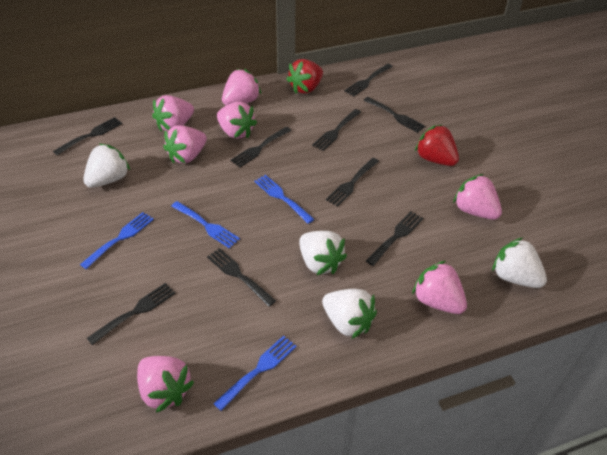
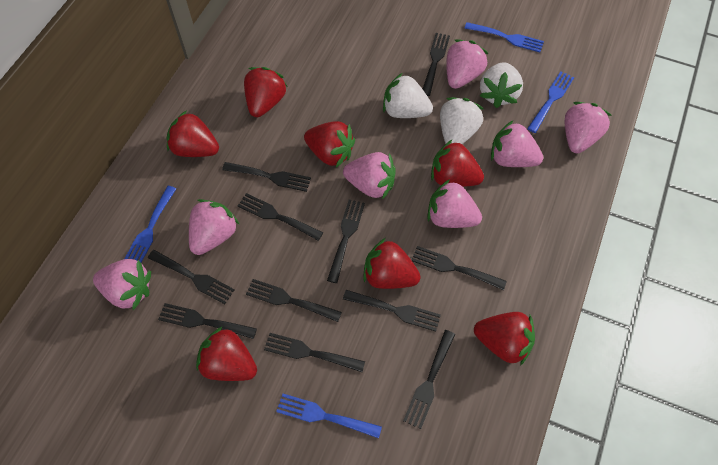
black fork: 9 -> 11
red strawberry: 2 -> 7
white strawberry: 4 -> 3

